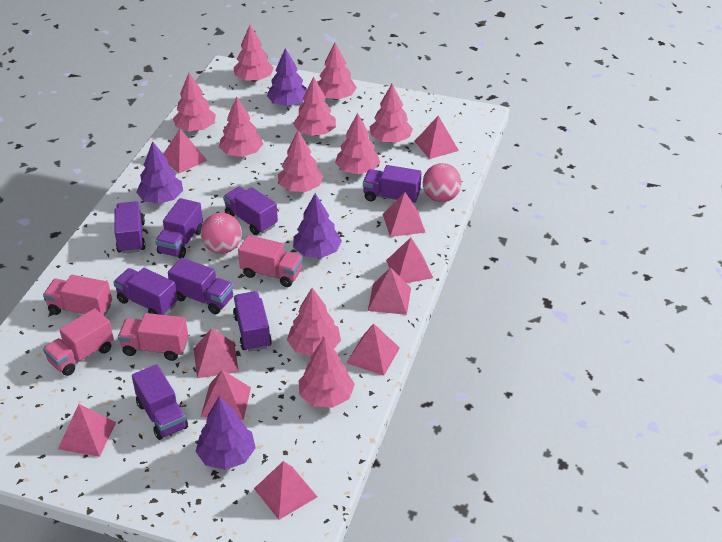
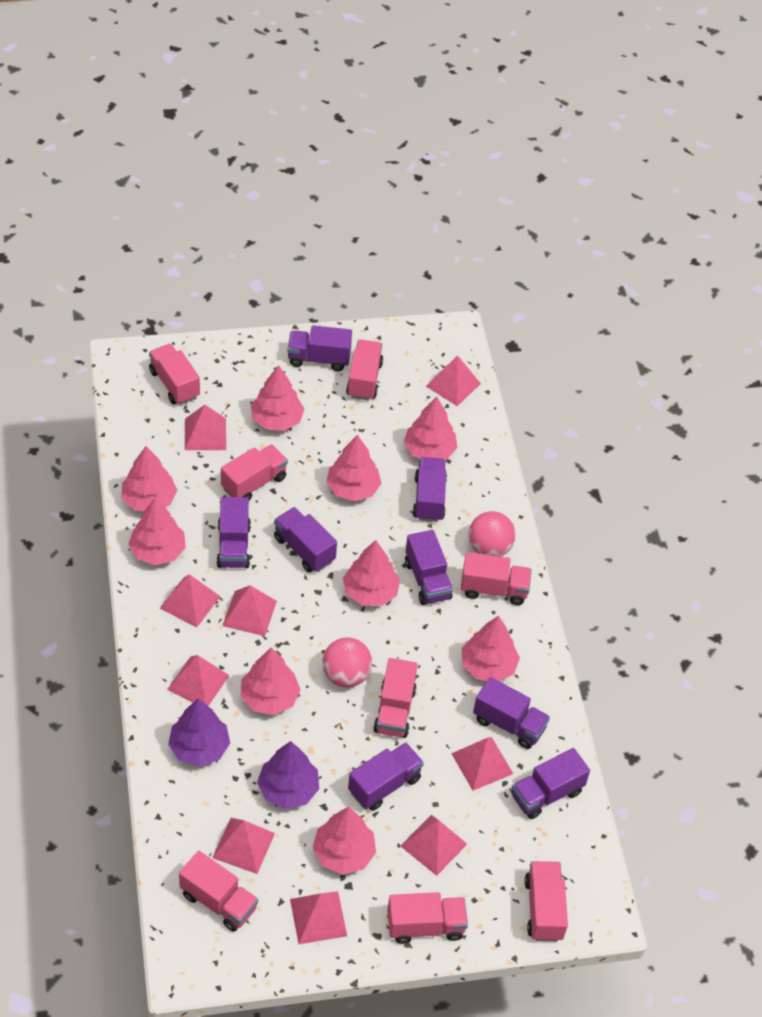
pink pyramid: 10 -> 9
pink tree: 10 -> 9
pink truck: 4 -> 8
purple tree: 4 -> 2

